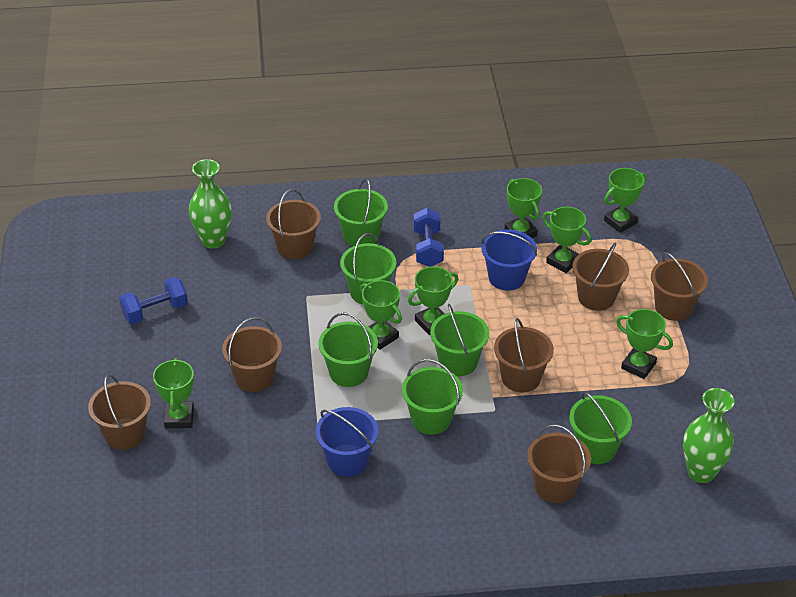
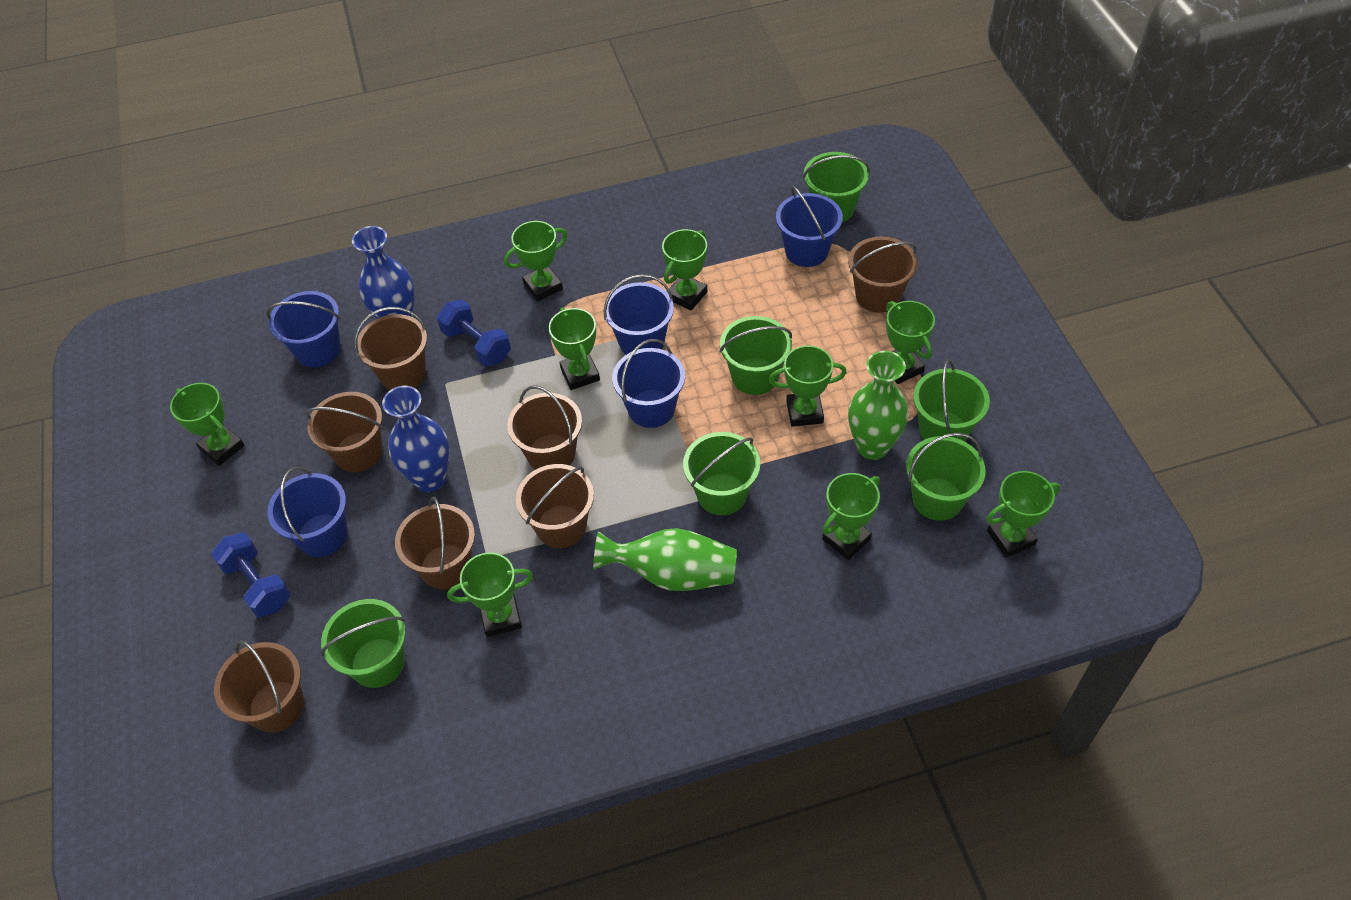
blue bucket: 2 -> 5
blue vase: 0 -> 2
green trophy: 7 -> 9

